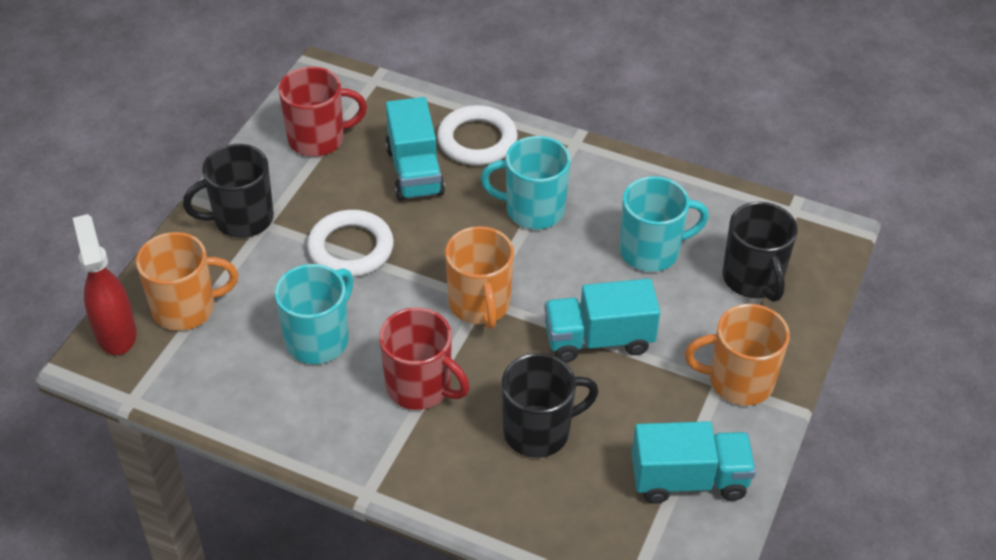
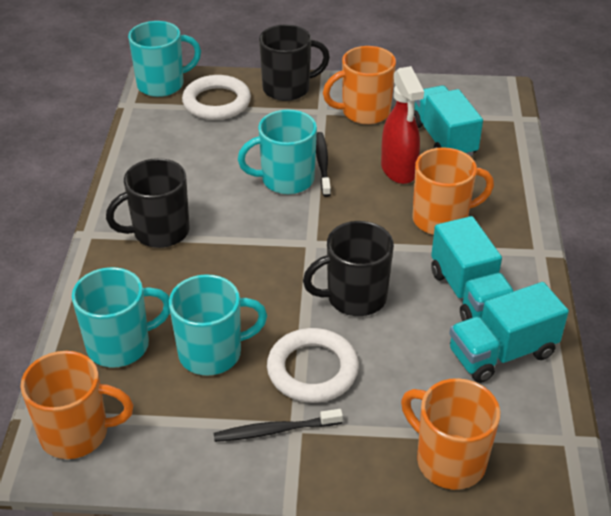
black toothbrush: 0 -> 2
orange mug: 3 -> 4
red mug: 2 -> 0
turquoise mug: 3 -> 4

